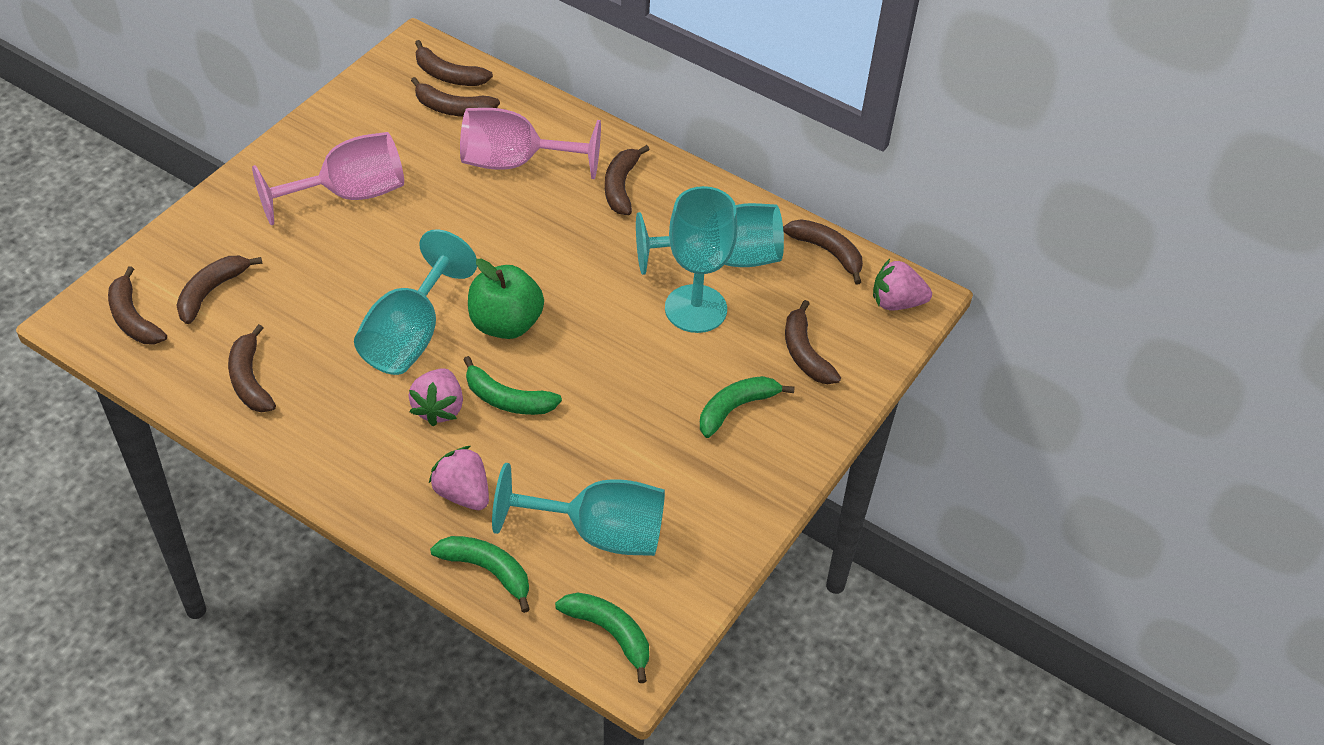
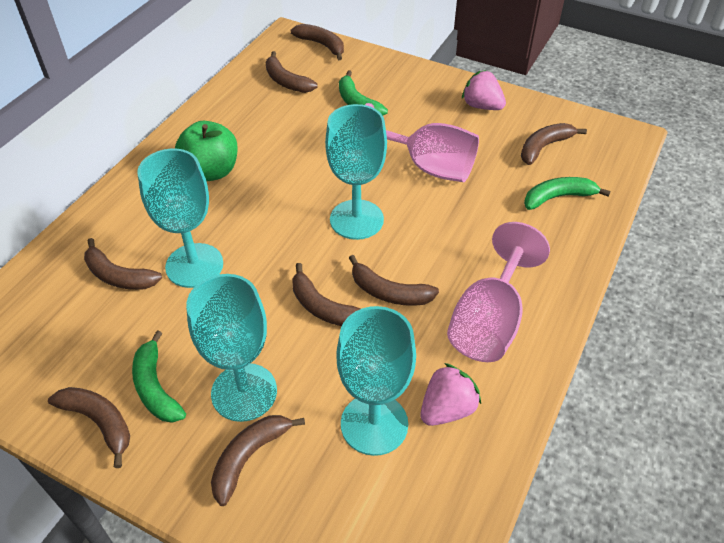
green banana: 4 -> 3
pink strawberry: 3 -> 2

